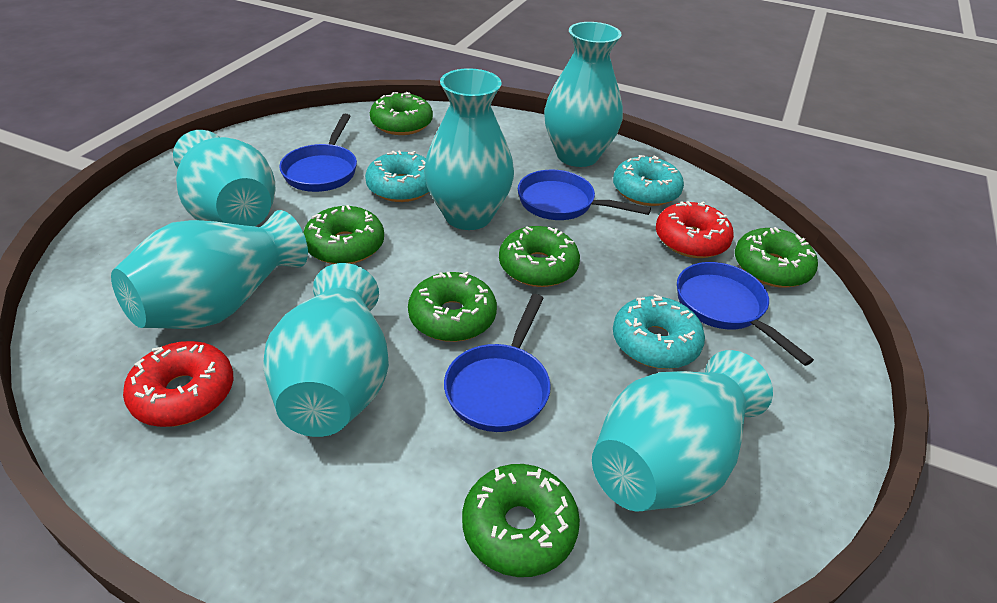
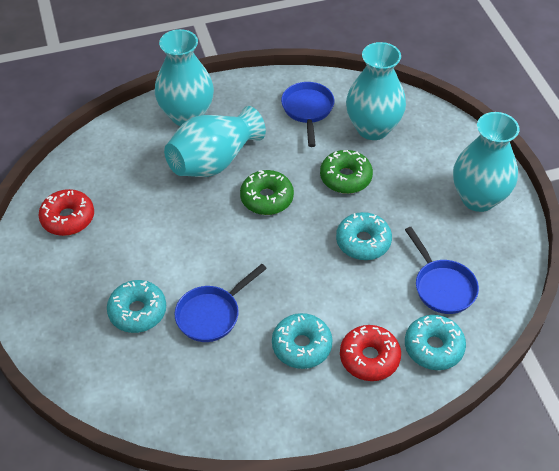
blue pan: 4 -> 3
green donut: 6 -> 2
turquoise donut: 3 -> 4
turquoise vase: 6 -> 4

